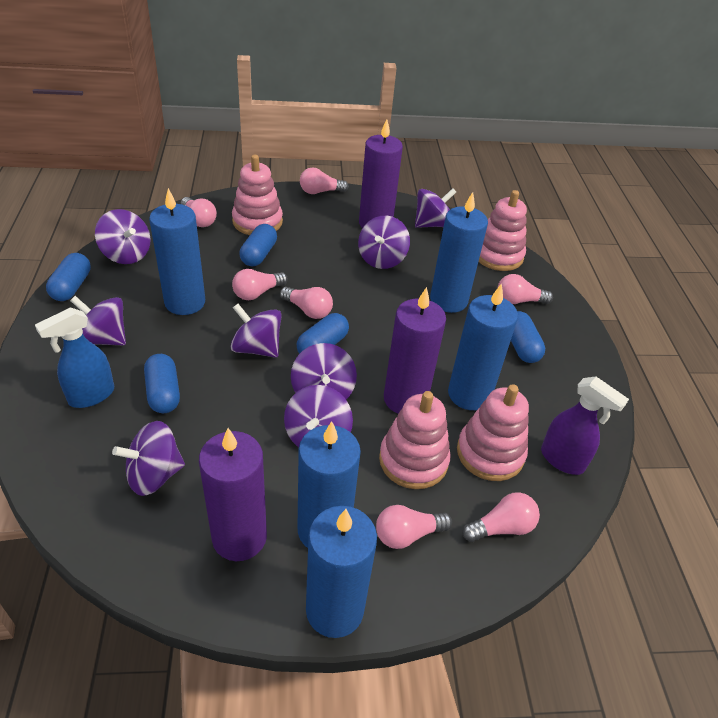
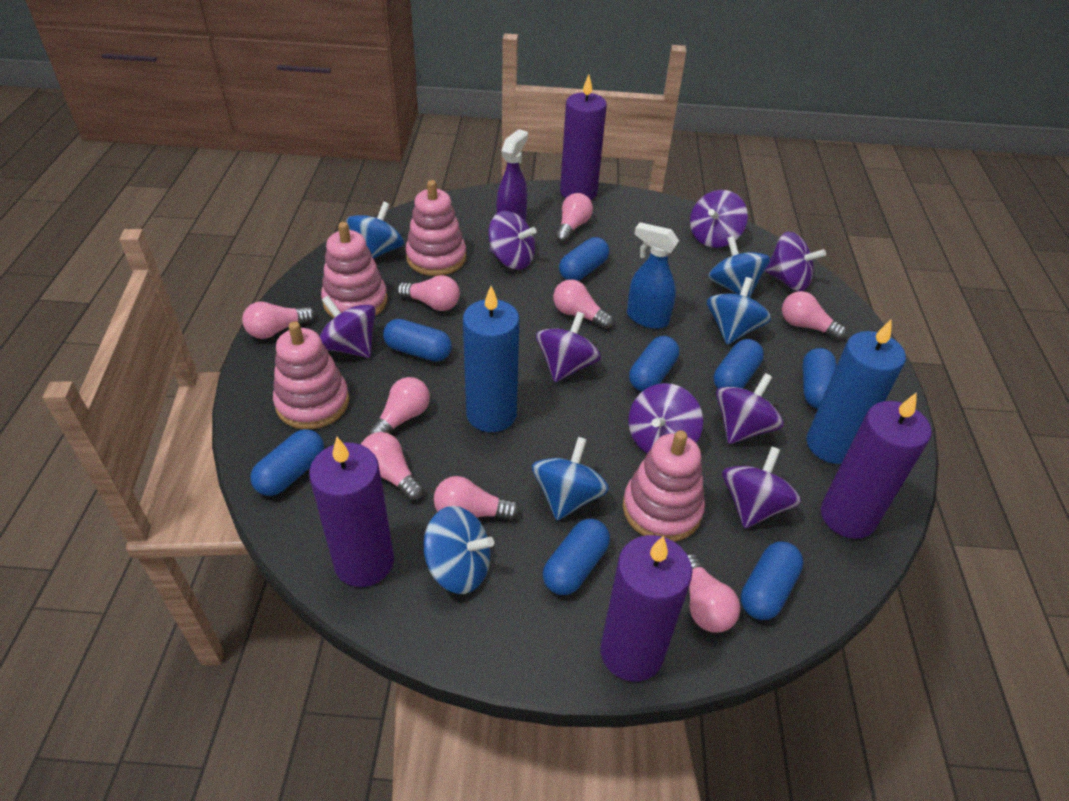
blue candle: 5 -> 2
blue capsule: 5 -> 8
blue spinning top: 0 -> 5
pink light bulb: 7 -> 9
purple candle: 3 -> 4

